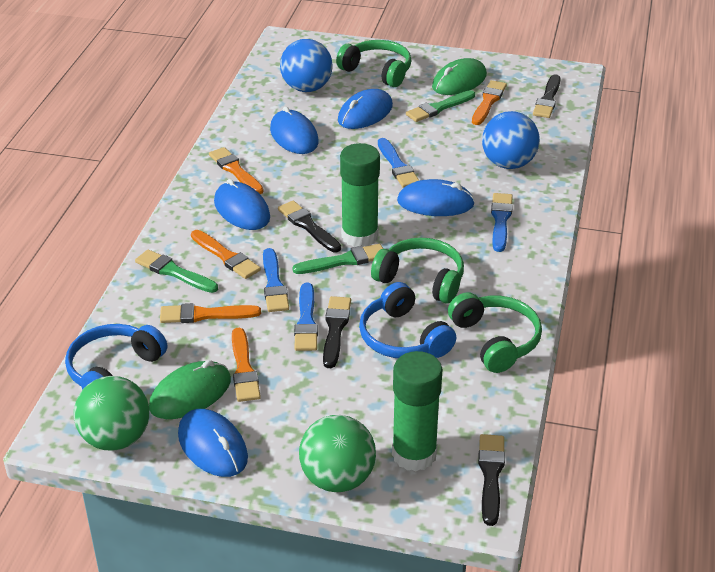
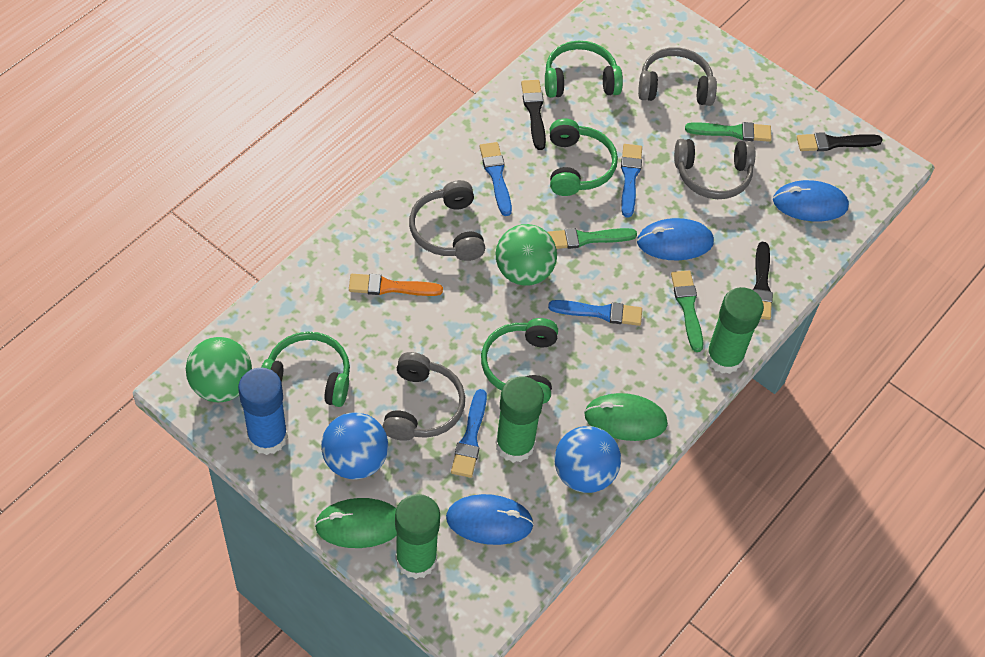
black brush: 4 -> 3
blue glue stick: 0 -> 1
blue headphones: 2 -> 0
blue mouse: 5 -> 3
green glue stick: 2 -> 3
green headphones: 3 -> 4
grey headphones: 0 -> 4
orange brush: 5 -> 1

